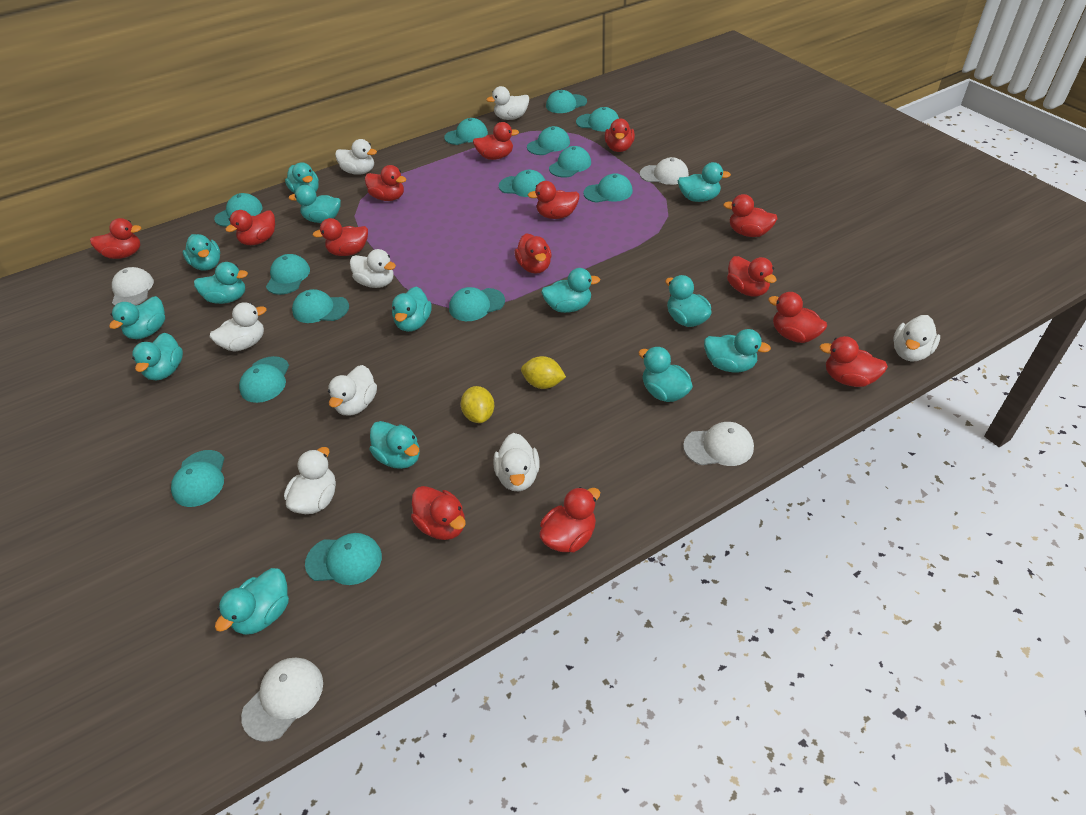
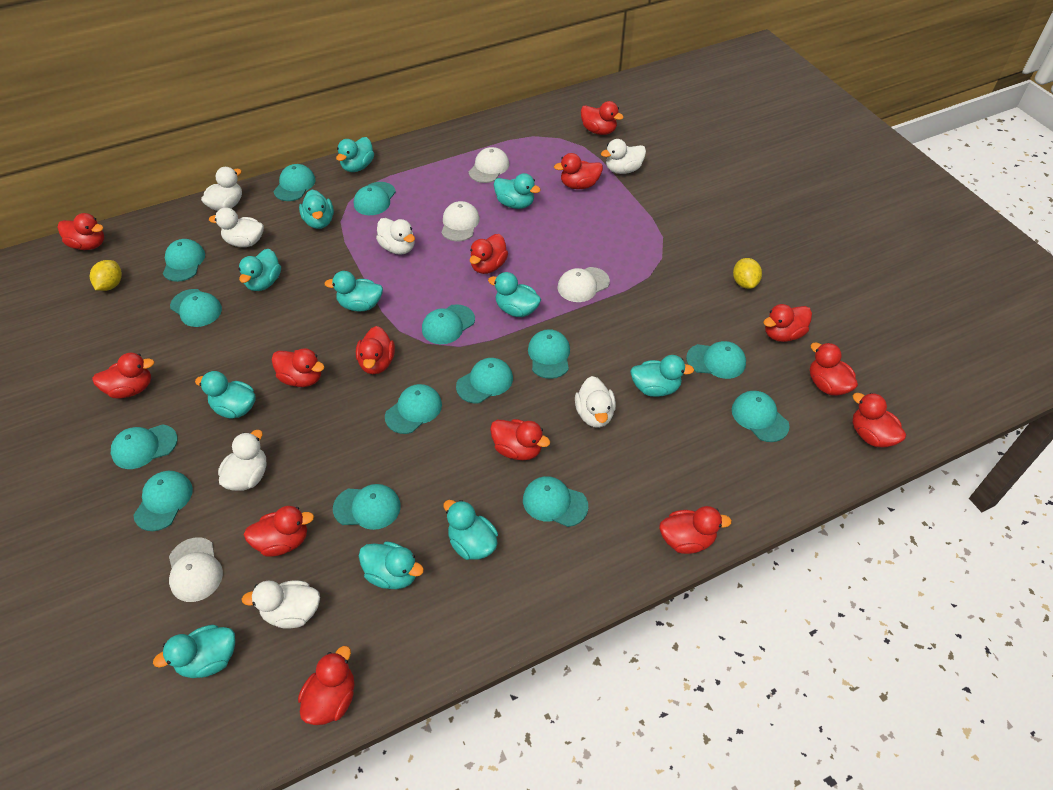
turquoise duck: 14 -> 11
white duck: 8 -> 7

